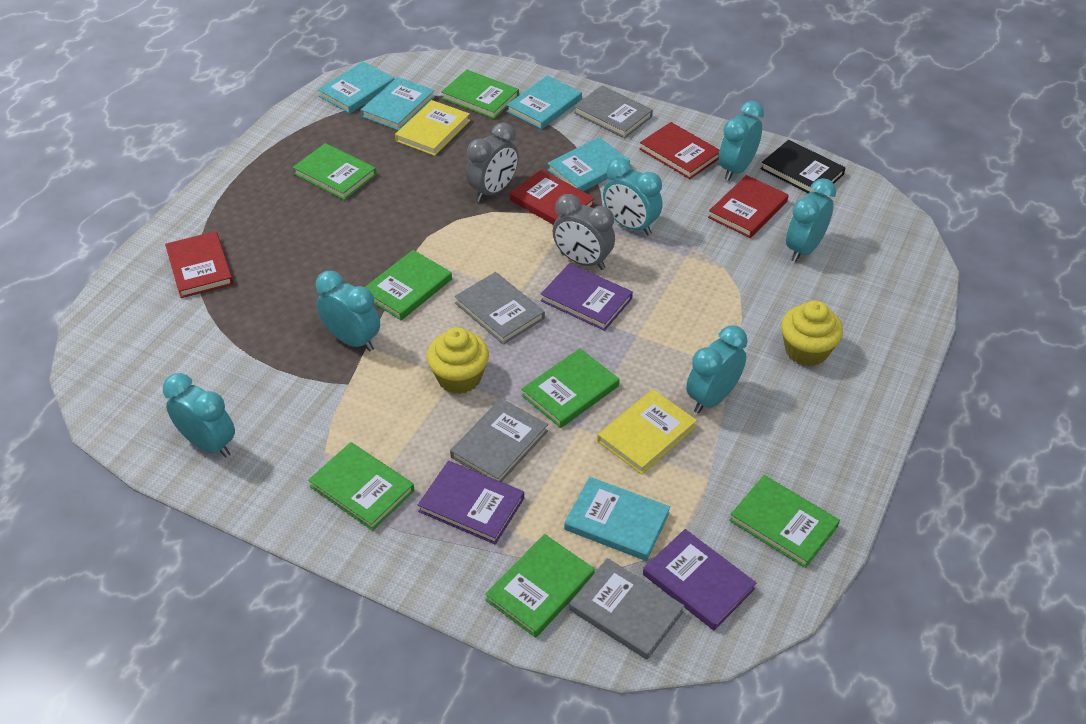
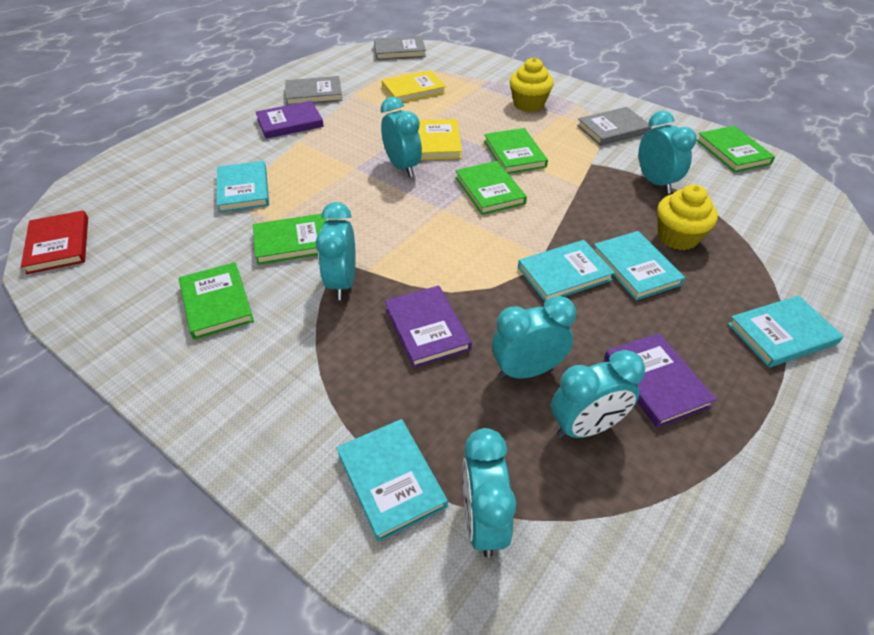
black book: 1 -> 0
green book: 7 -> 5
grey book: 4 -> 3
grey clock: 2 -> 0
red book: 4 -> 1

